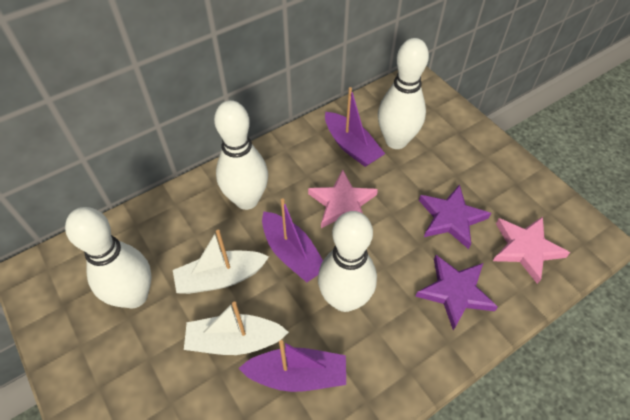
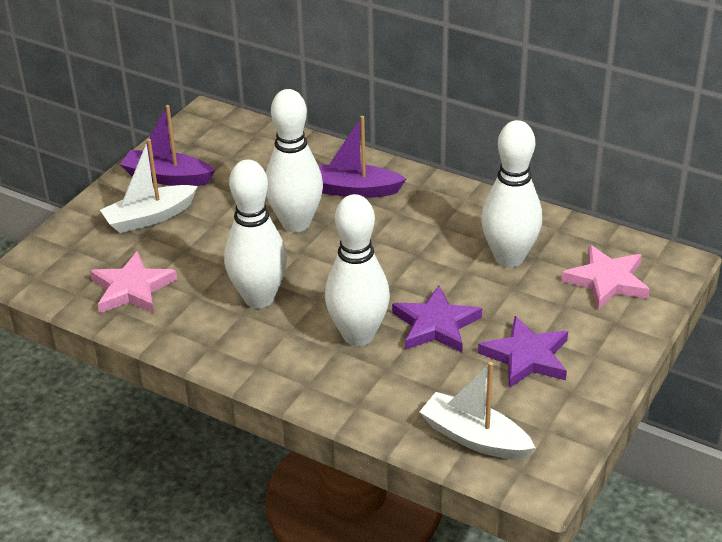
purple boat: 3 -> 2

